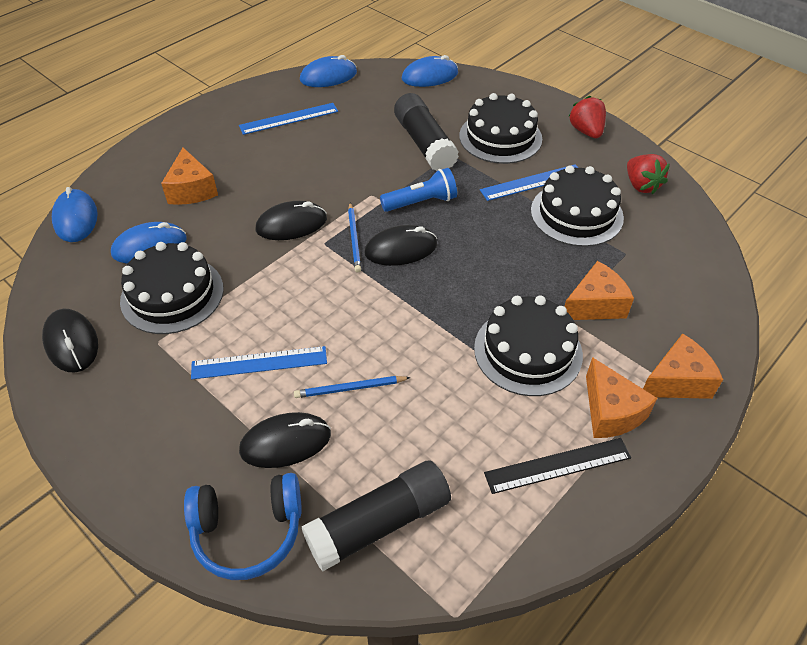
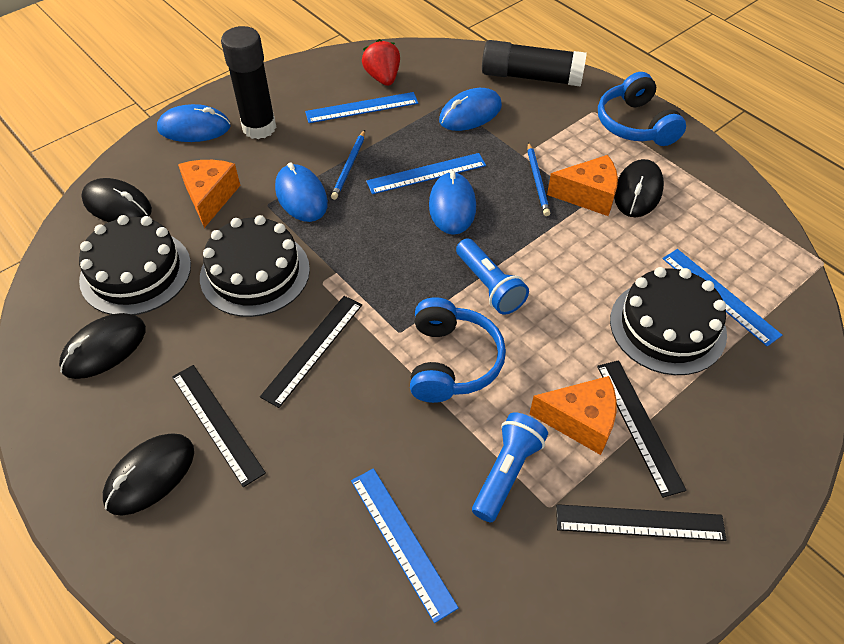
black cake: 4 -> 3
black ruler: 1 -> 4
blue flashlight: 1 -> 2
blue headphones: 1 -> 2
blue ruler: 3 -> 4
orange cheese: 4 -> 3
red strawberry: 2 -> 1

